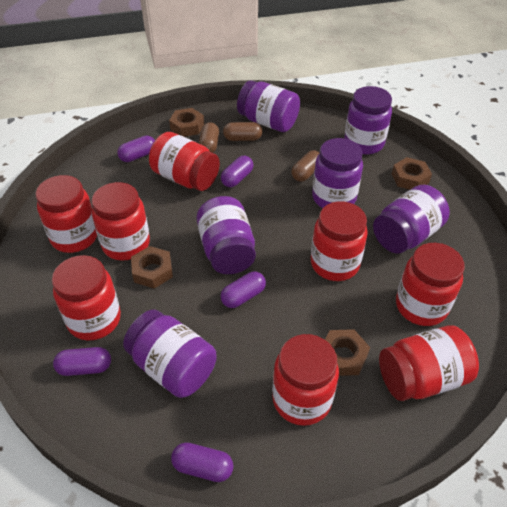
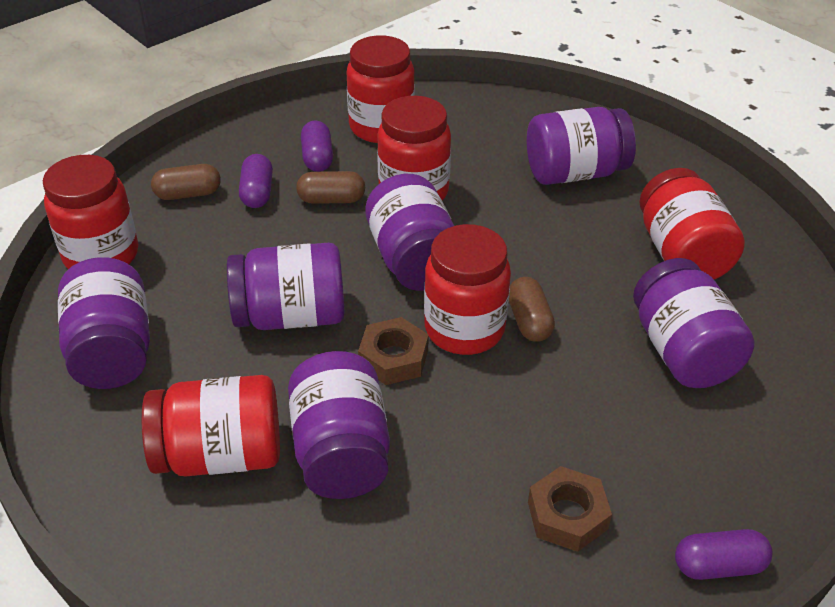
brown nut: 4 -> 2
purple capsule: 5 -> 3
red jar: 8 -> 6

